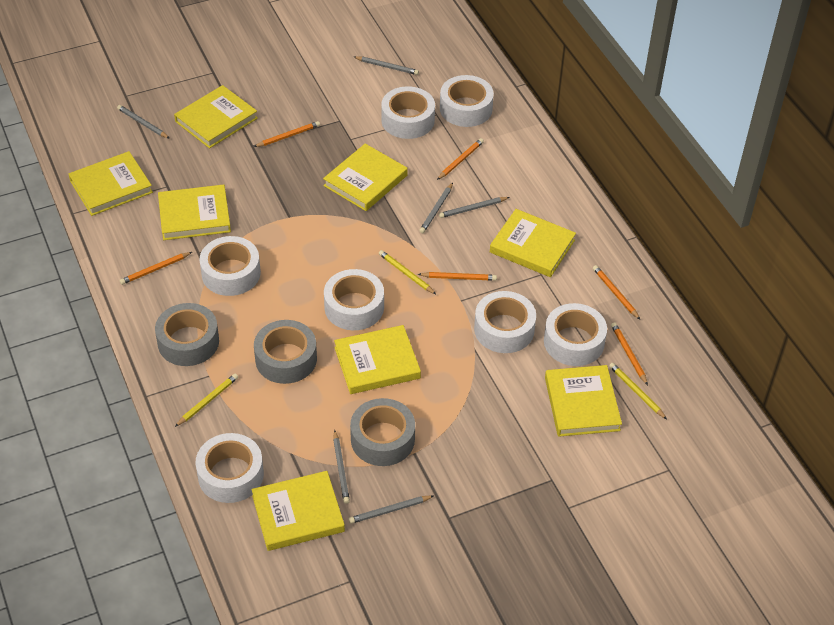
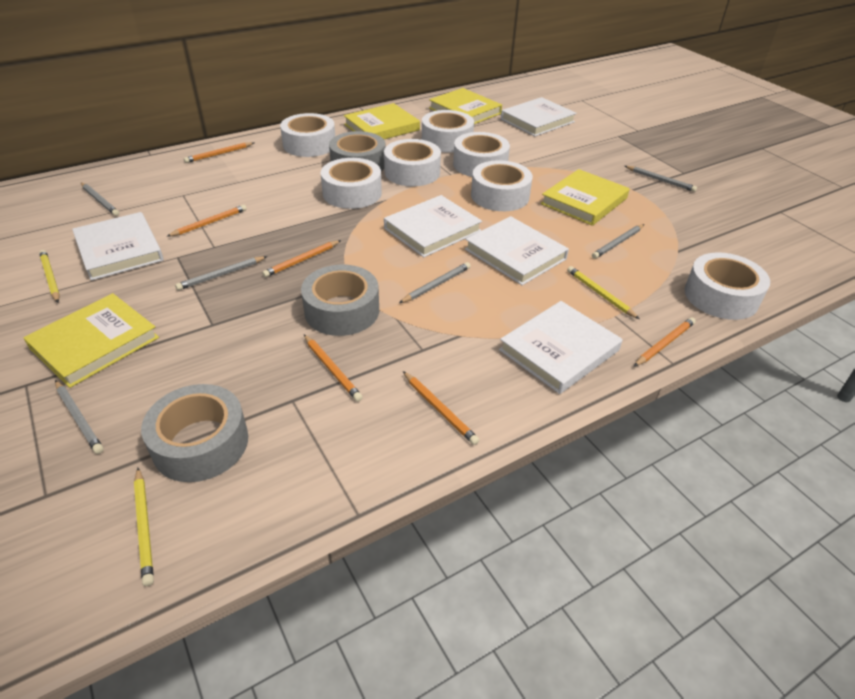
white book: 0 -> 5
yellow book: 8 -> 4

